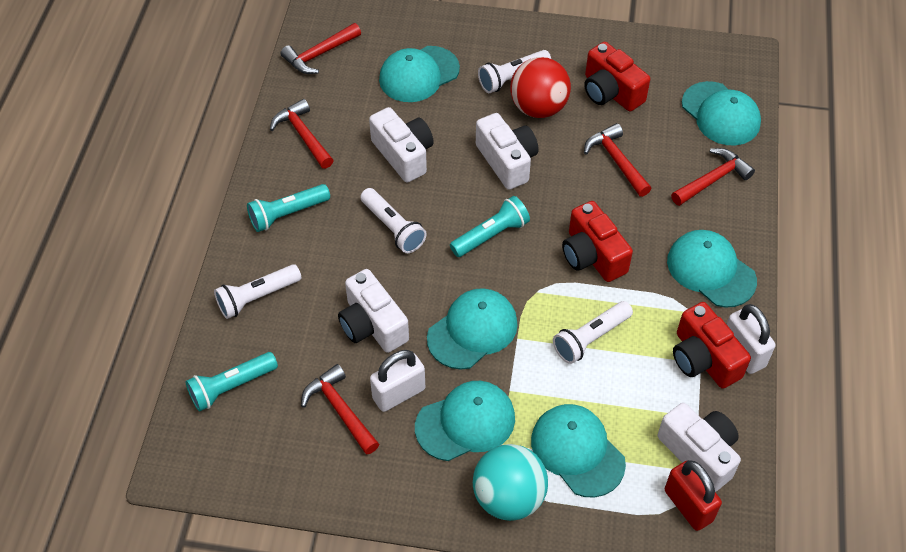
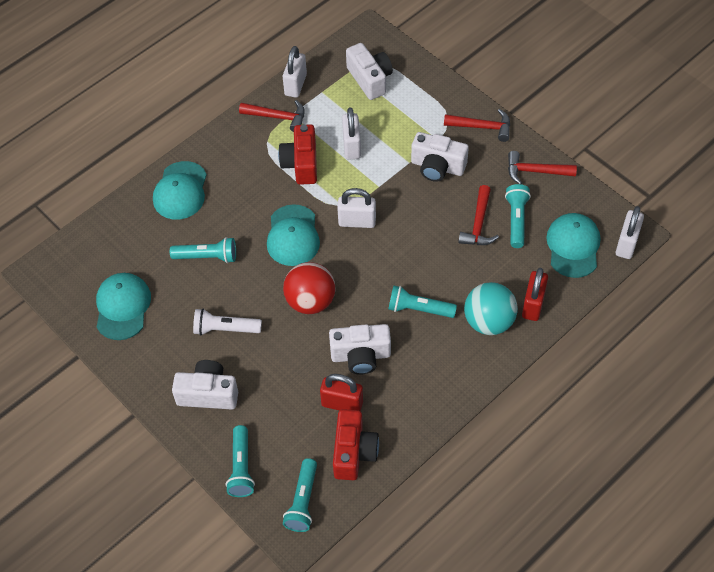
red camera: 3 -> 2
red hammer: 5 -> 4
red padlock: 1 -> 2
turquoise cap: 6 -> 4
turquoise flashlight: 3 -> 5
white flashlight: 4 -> 1
white padlock: 2 -> 4

